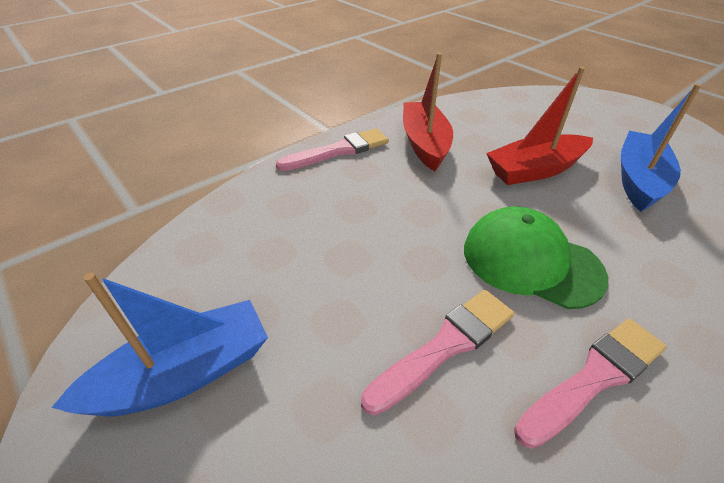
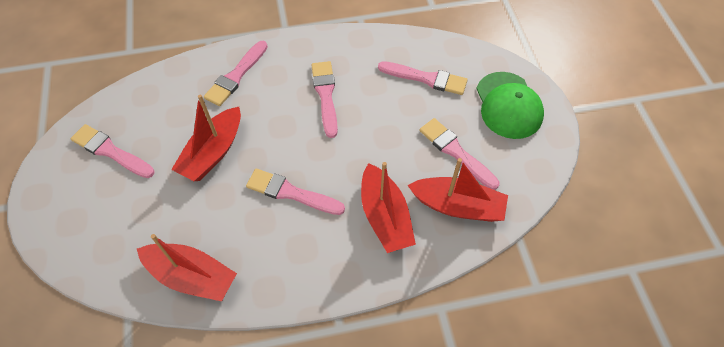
blue boat: 2 -> 0
pink brush: 3 -> 6
red boat: 2 -> 4

